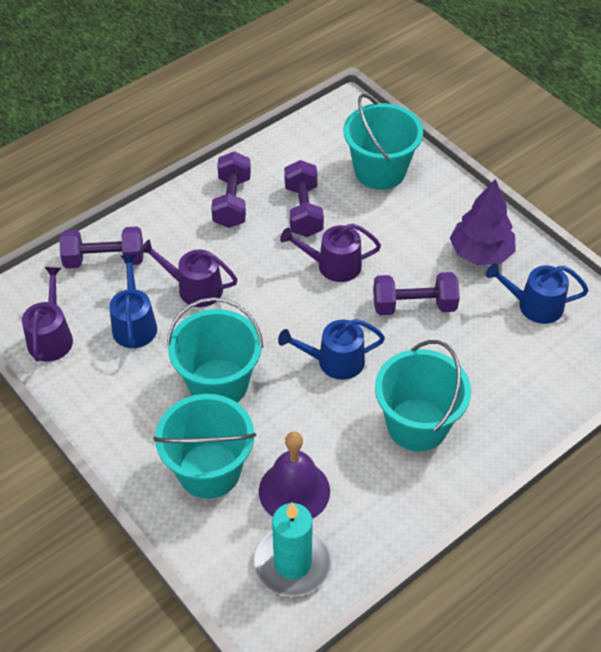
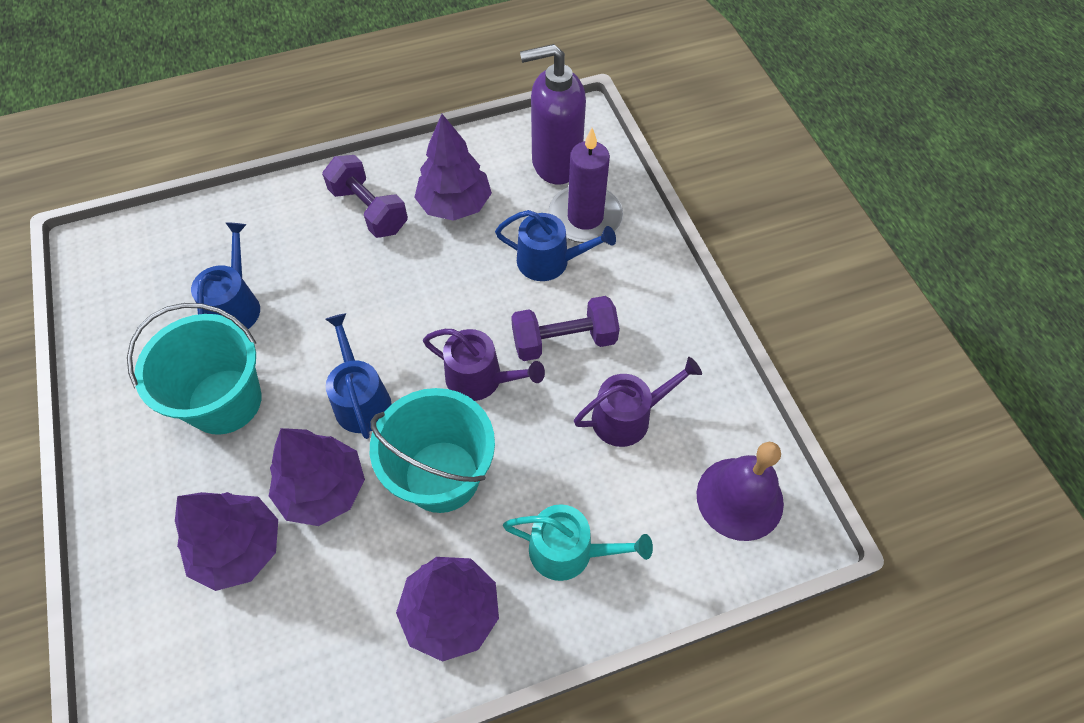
purple candle: 0 -> 1
purple dumbbell: 4 -> 2
purple soap dispenser: 0 -> 1
purple tree: 1 -> 4
purple watering can: 3 -> 2
turquoise bucket: 4 -> 2
turquoise candle: 1 -> 0
turquoise watering can: 0 -> 1

